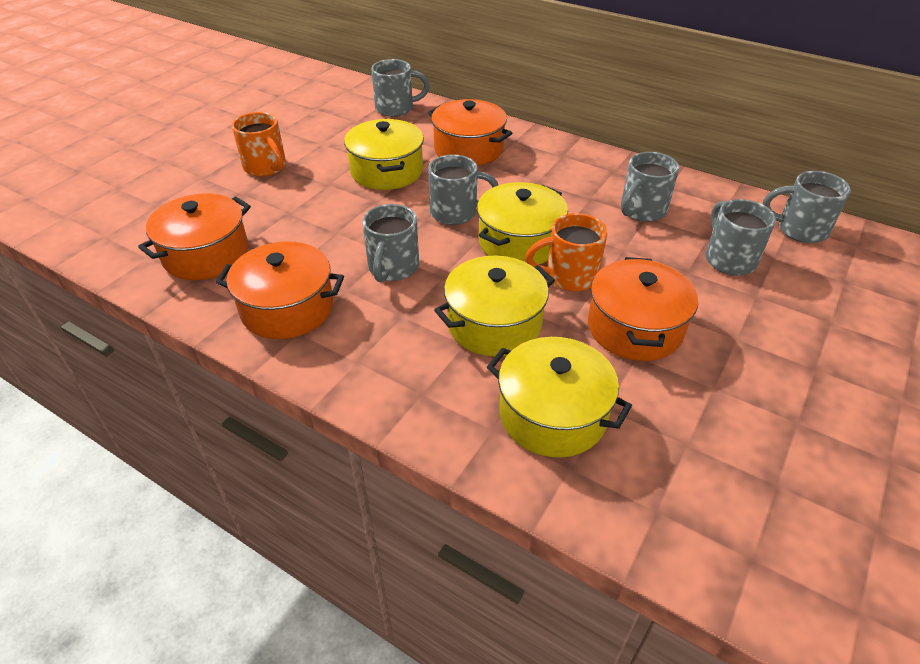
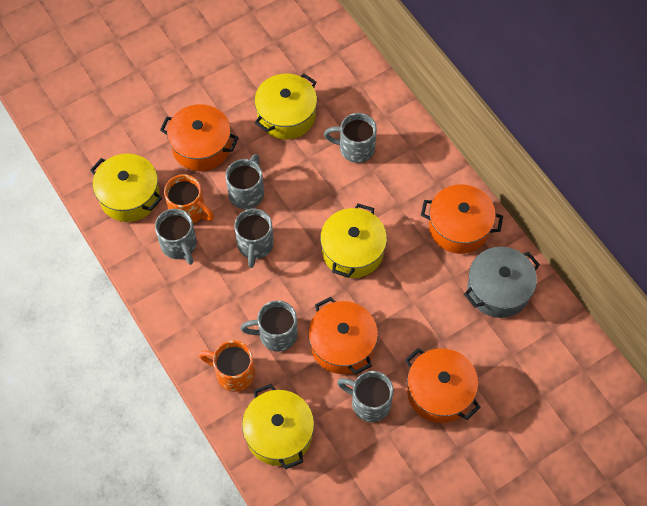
grey pot: 0 -> 1

